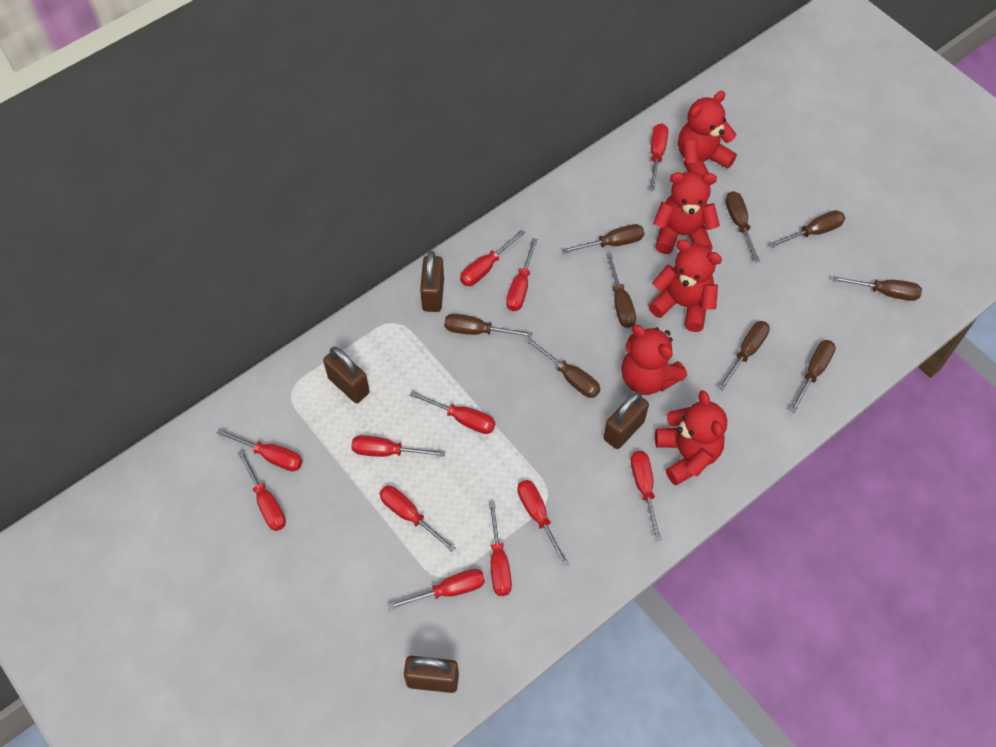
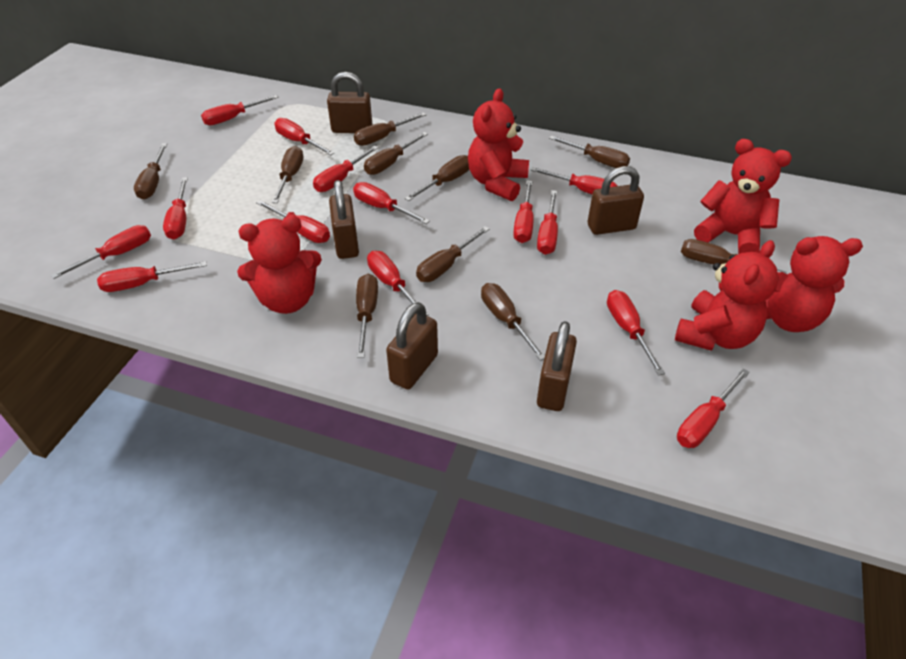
brown padlock: 4 -> 5
brown screwdriver: 9 -> 10
red screwdriver: 12 -> 14

